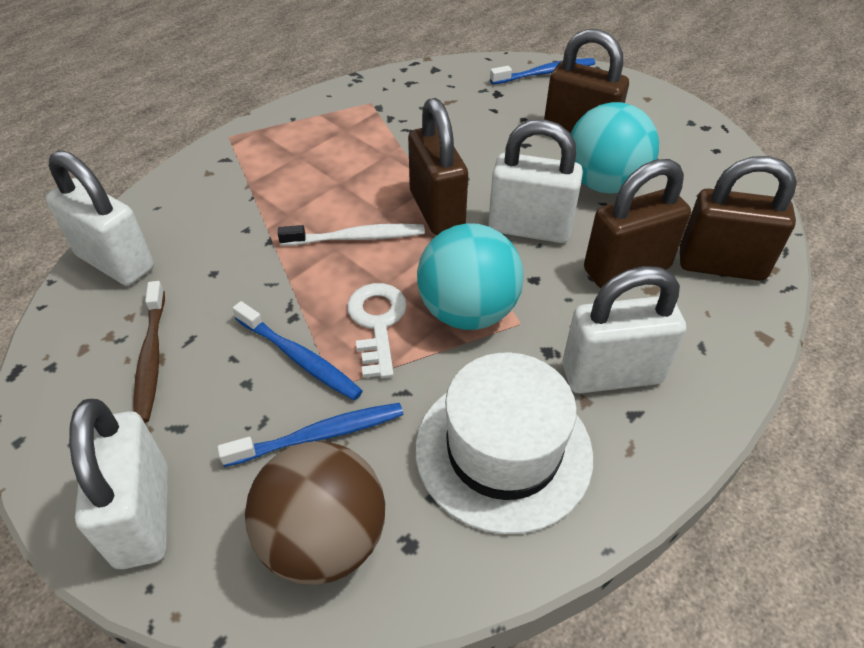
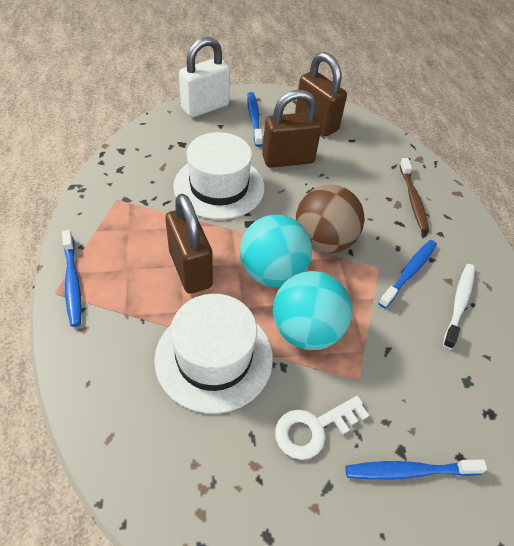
blue toothbrush: 3 -> 4
brown padlock: 4 -> 3
white hat: 1 -> 2
white padlock: 4 -> 1

